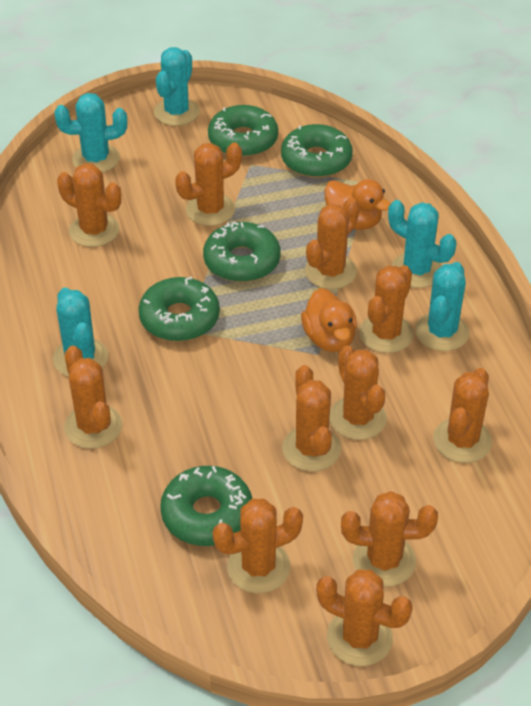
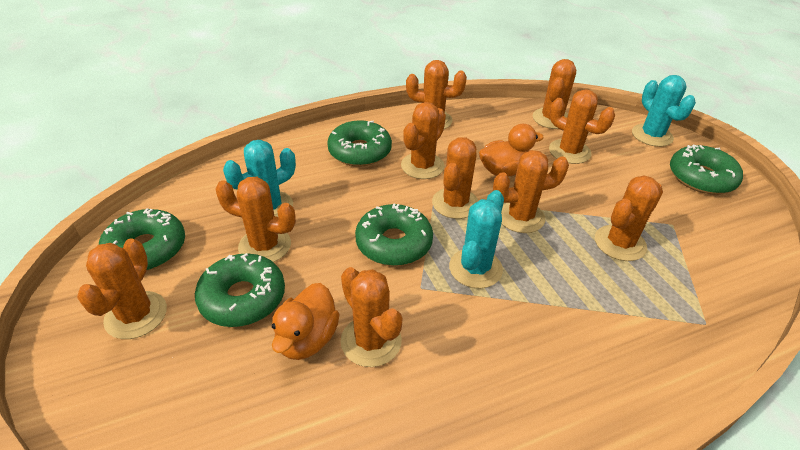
orange cactus: 11 -> 10
turquoise cactus: 5 -> 3

